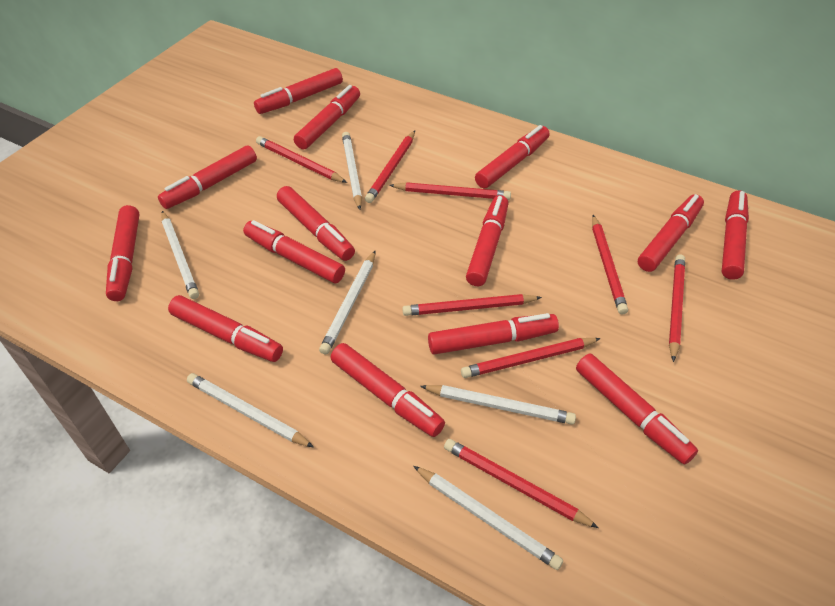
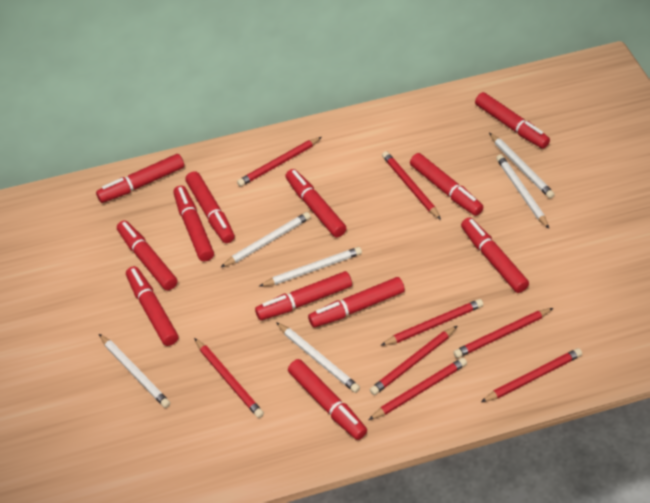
red marker: 14 -> 12

